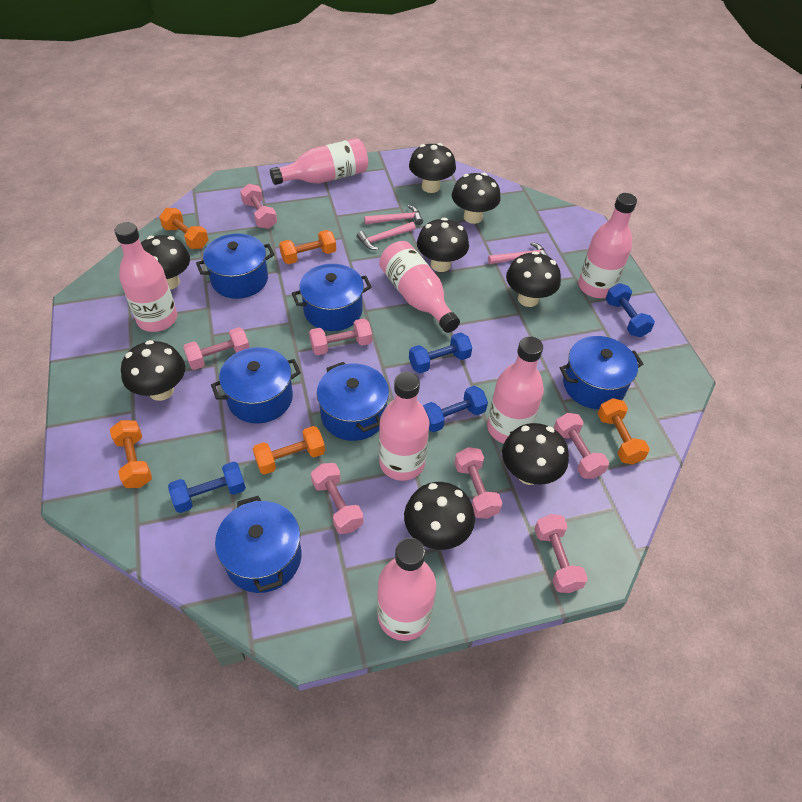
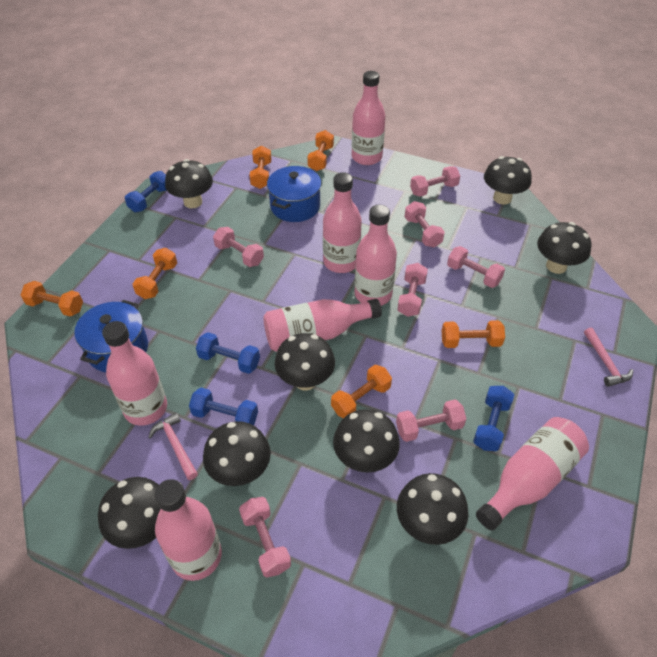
blue pot: 6 -> 2
orange dumbbell: 5 -> 6
pink hammer: 3 -> 2

